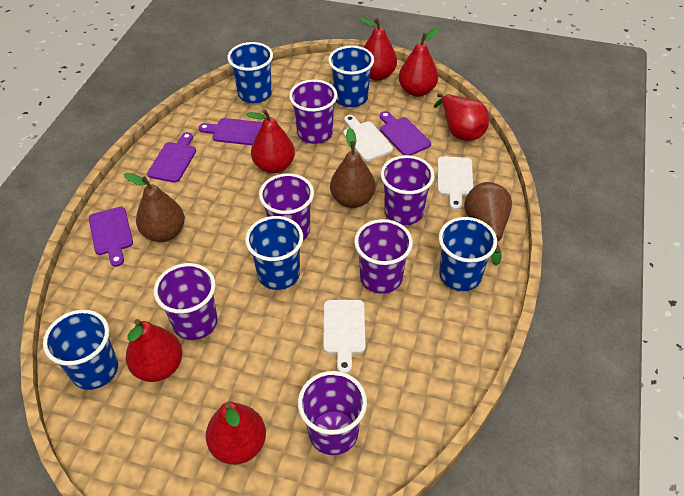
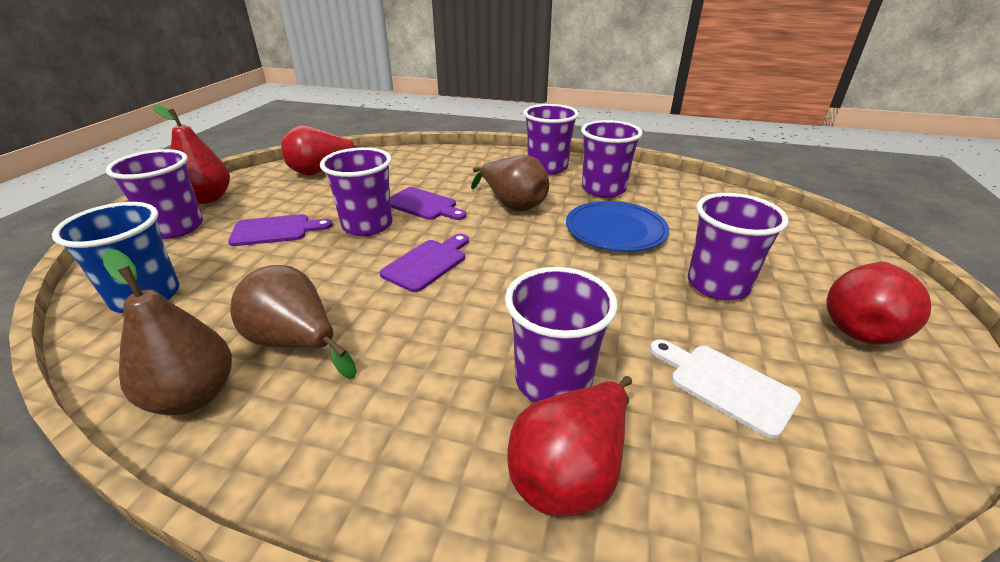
blue cup: 5 -> 1
blue plate: 0 -> 1
purple cutting board: 4 -> 3
red pear: 6 -> 4
white cutting board: 3 -> 1

